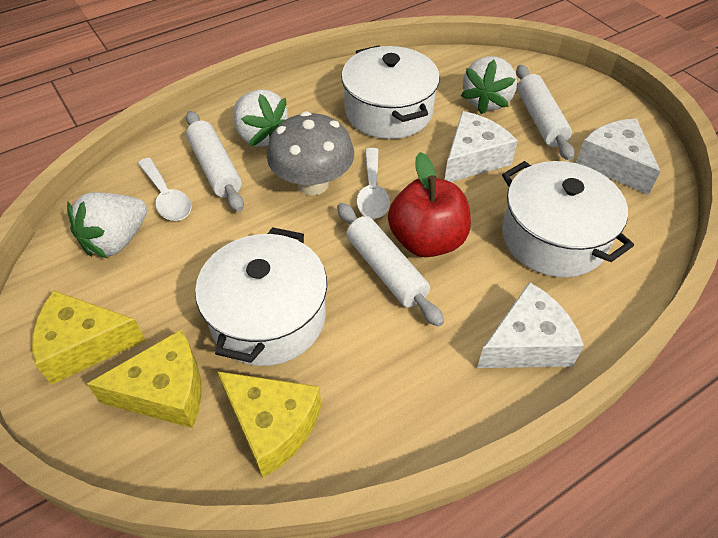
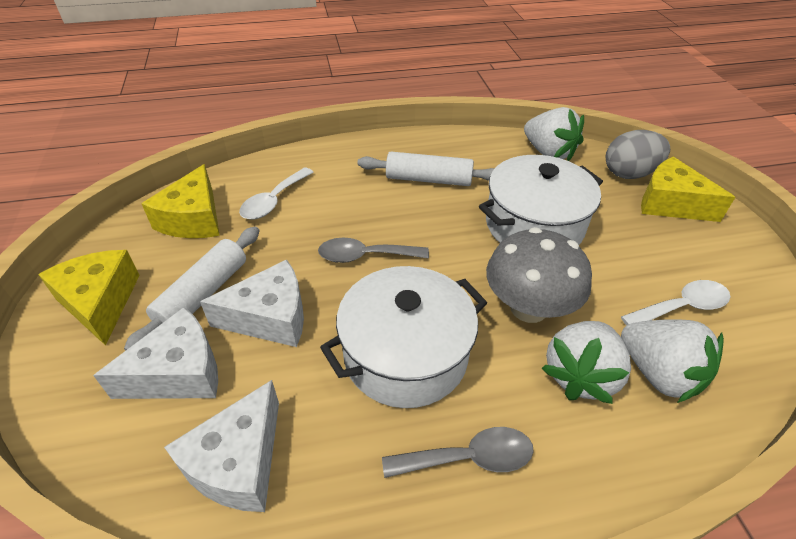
grey egg: 0 -> 1
grey spoon: 0 -> 2
red apple: 1 -> 0
white pot: 3 -> 2
white rolling pin: 3 -> 2

